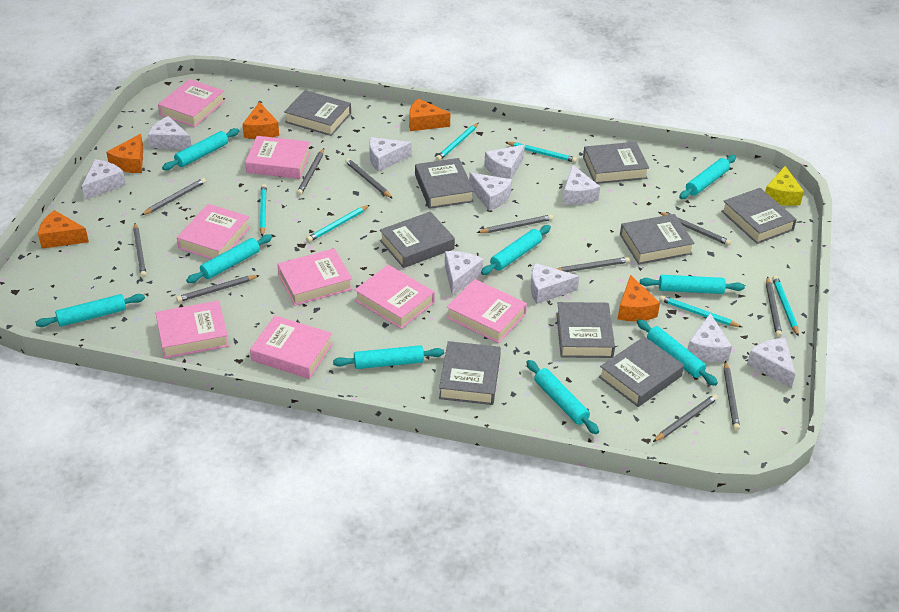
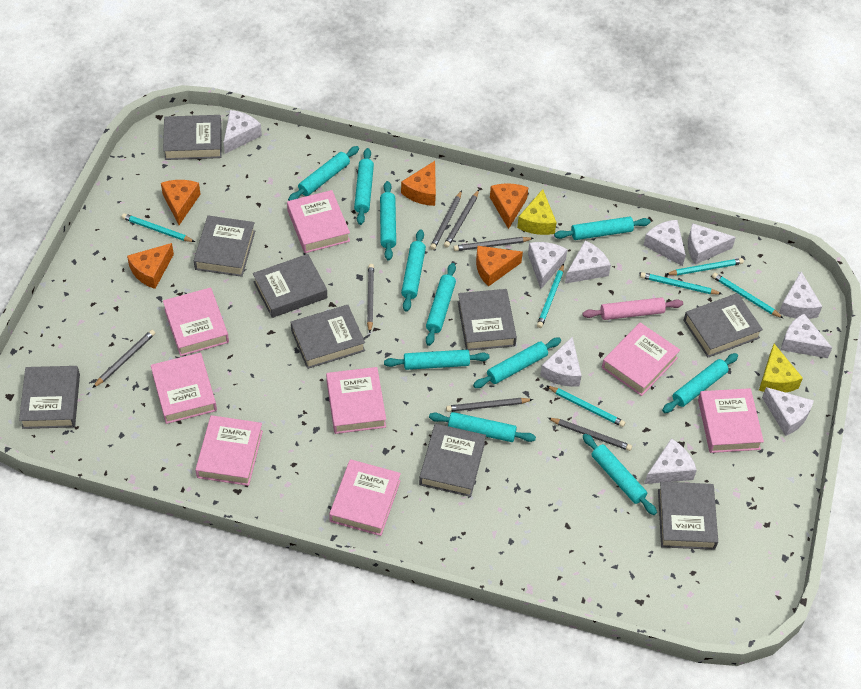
grey pencil: 11 -> 7
pink rolling pin: 0 -> 1
turquoise rolling pin: 9 -> 11
yellow cheese: 1 -> 2

